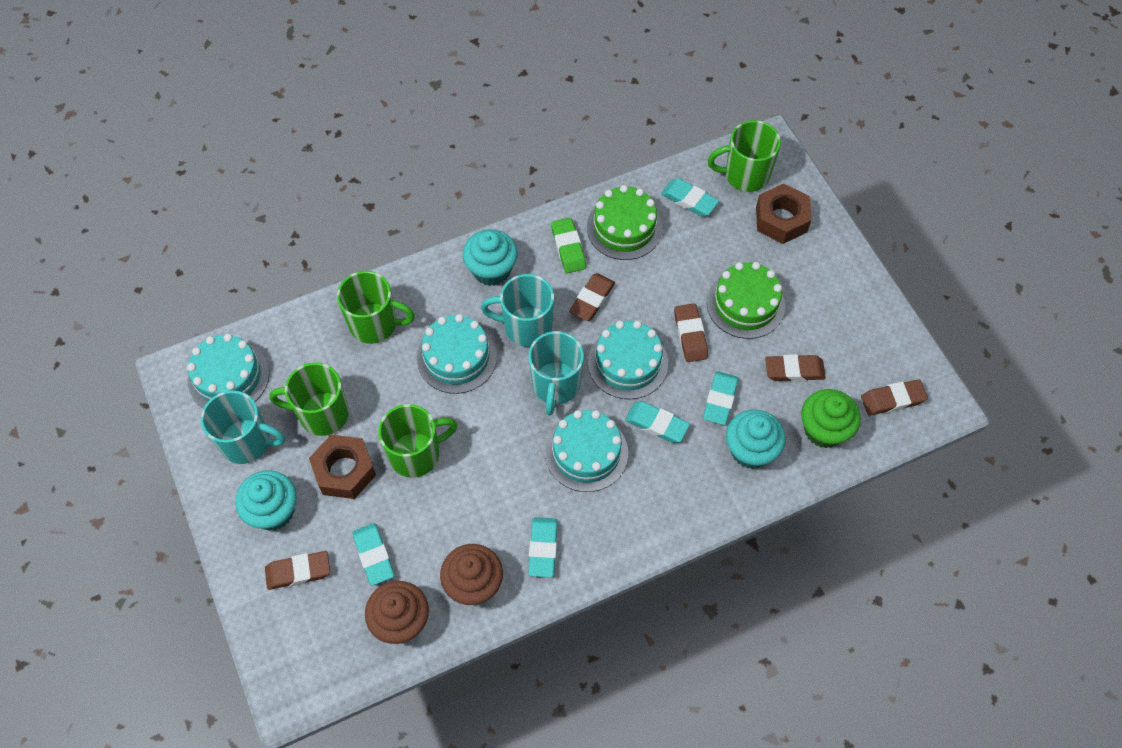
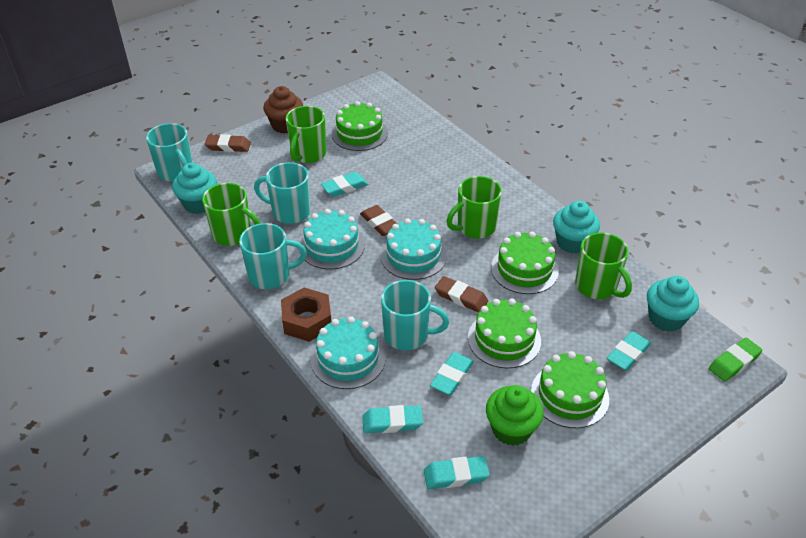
brown cupcake: 2 -> 1
brown eraser: 5 -> 3
brown nut: 2 -> 1
green cake: 2 -> 4
turquoise cake: 4 -> 3
turquoise mug: 3 -> 4

